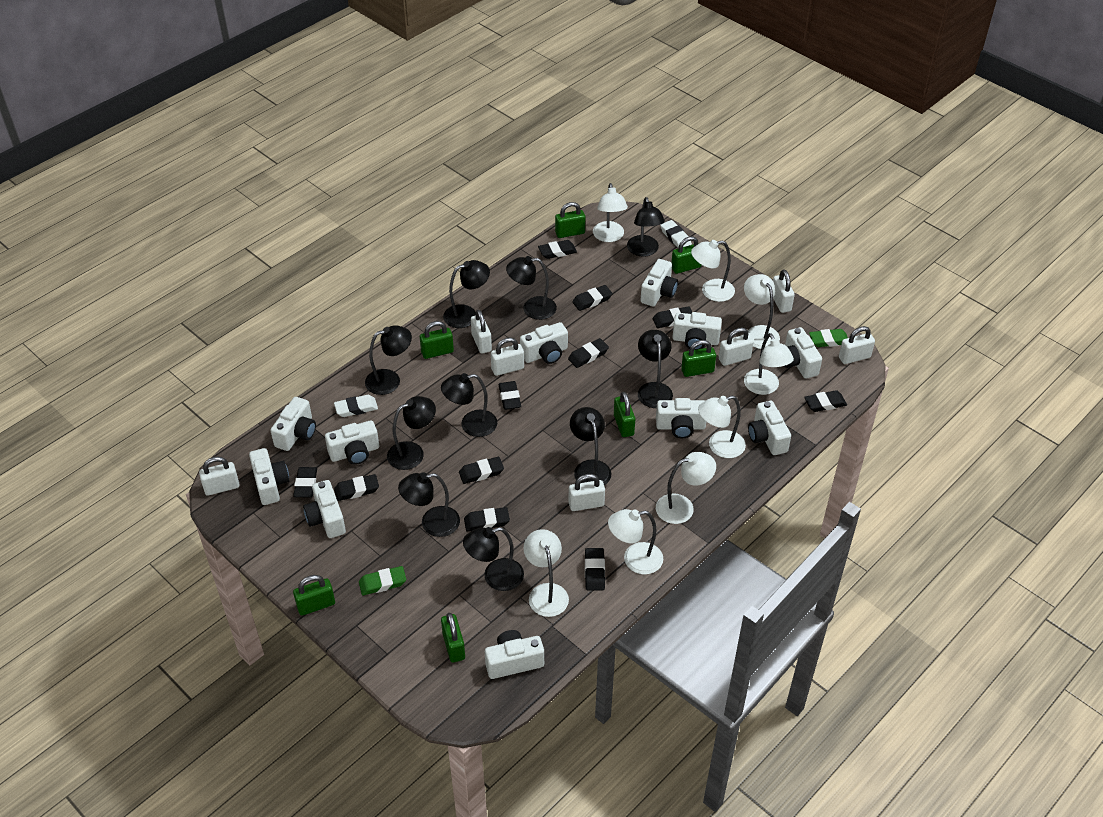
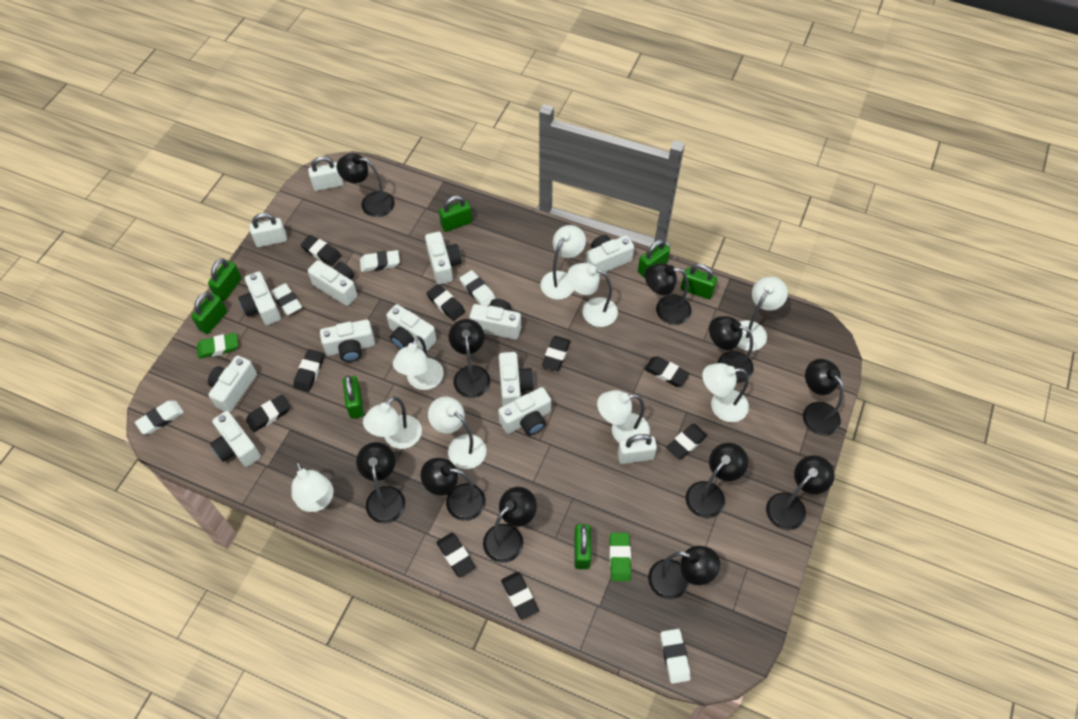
black eraser: 11 -> 9
black lamp: 10 -> 11
white eraser: 2 -> 5
white lamp: 8 -> 9
white padlock: 7 -> 3

